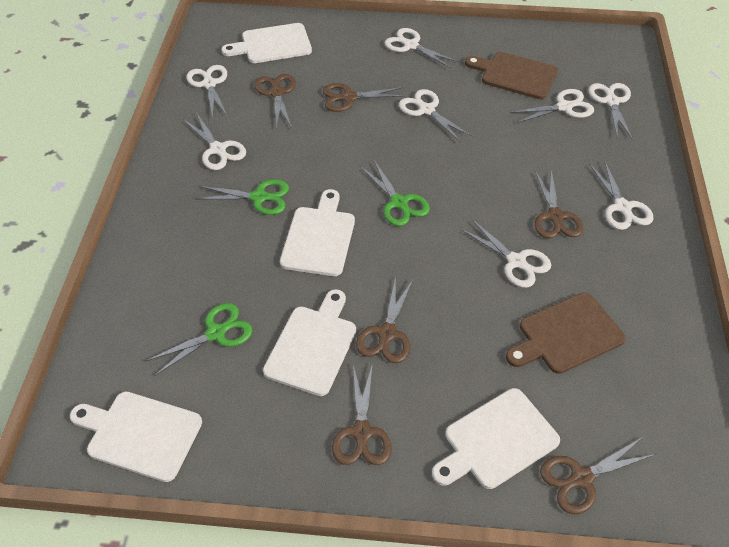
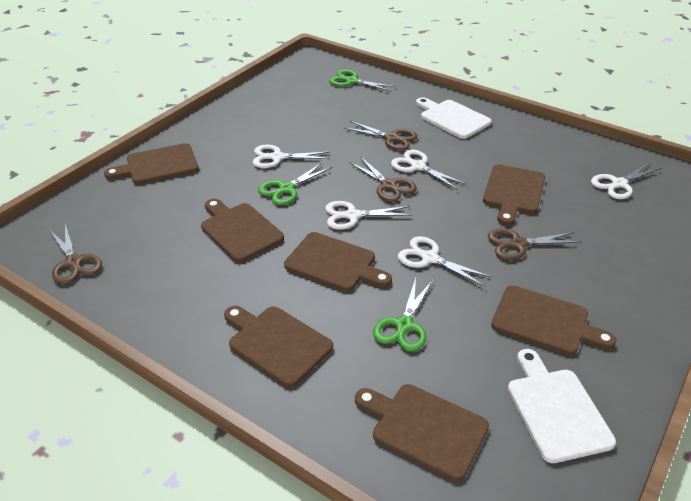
brown cutting board: 2 -> 7
brown scissors: 6 -> 4
white cutting board: 5 -> 2
white scissors: 8 -> 5

